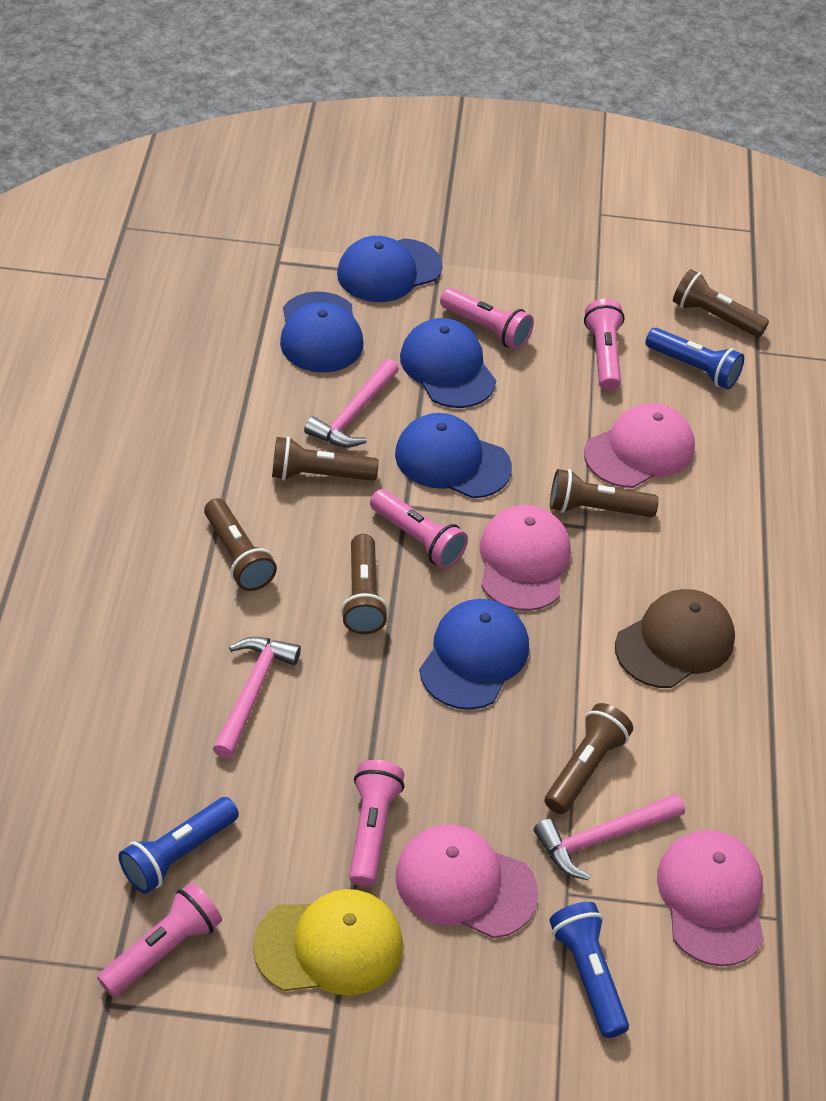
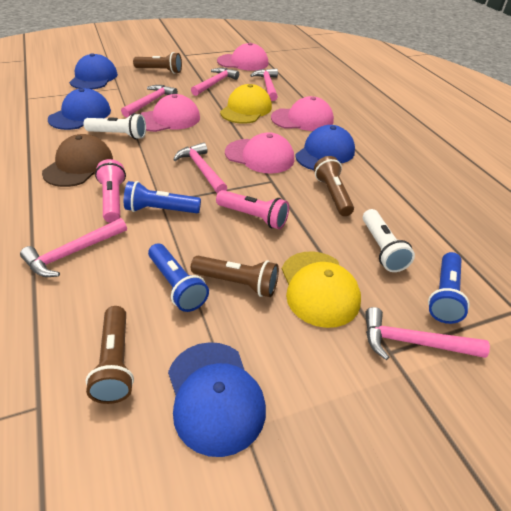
blue cap: 5 -> 4
brown flashlight: 6 -> 4
pink flashlight: 5 -> 2
pink hammer: 3 -> 6
white flashlight: 0 -> 2
yellow cap: 1 -> 2

